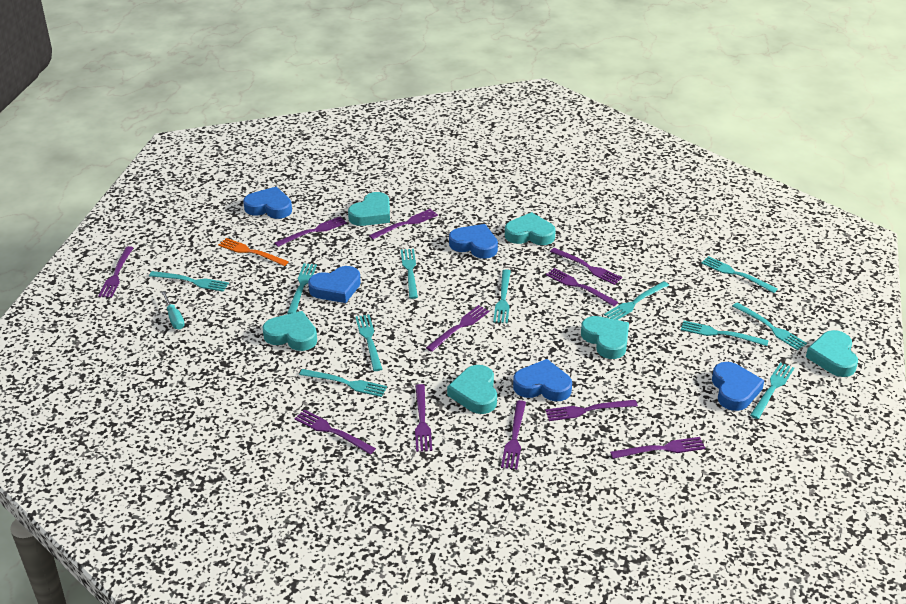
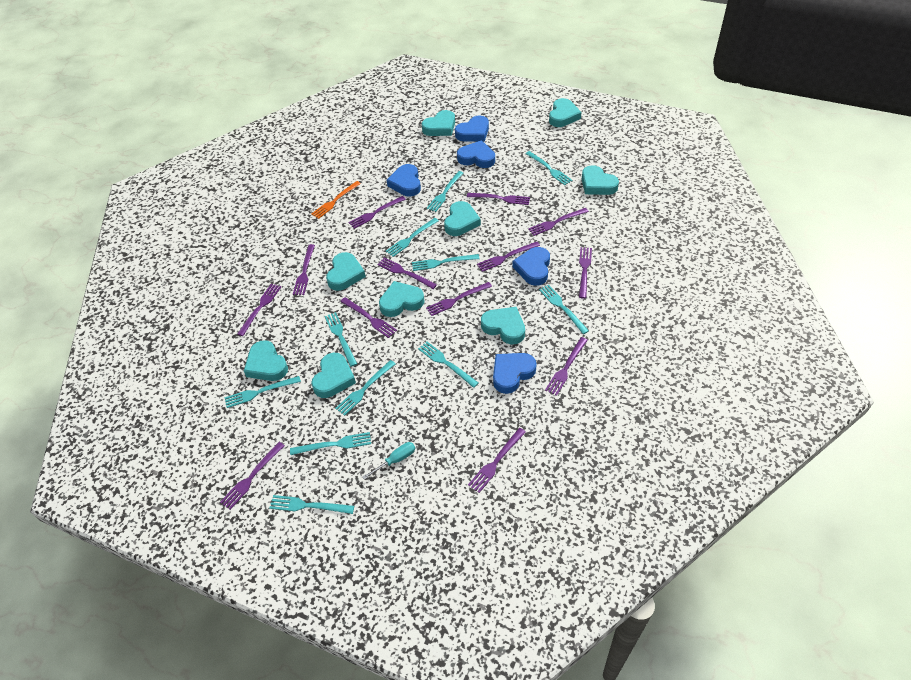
purple fork: 11 -> 13
turquoise heart: 6 -> 9

